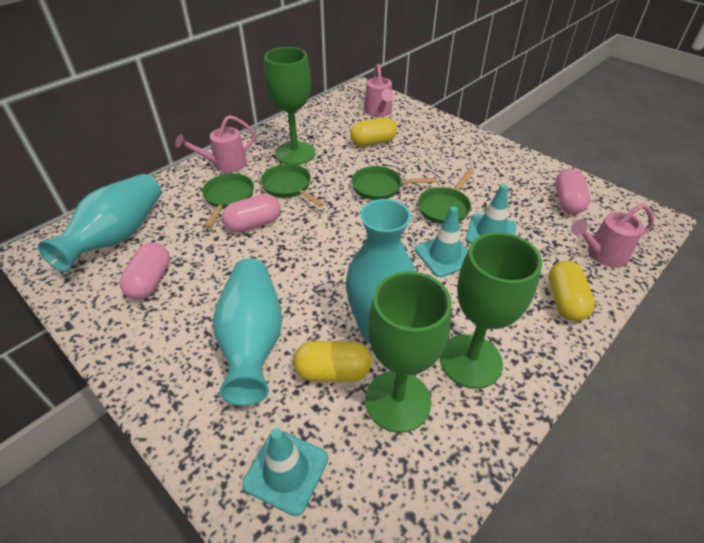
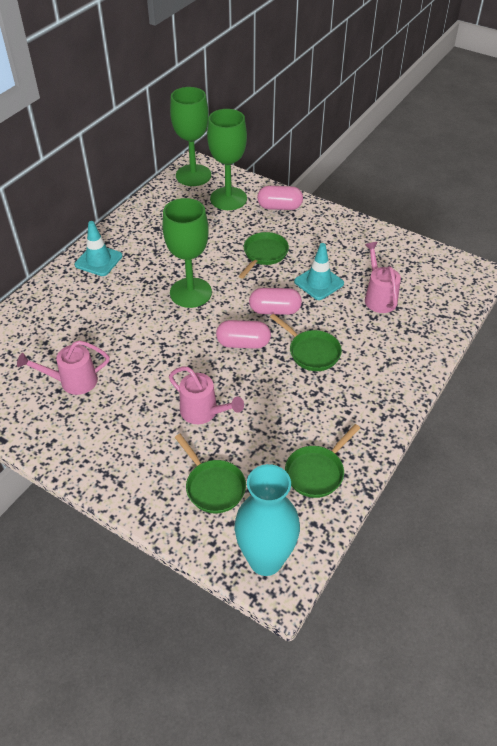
turquoise traffic cone: 3 -> 2
turquoise vase: 3 -> 1
yellow capsule: 3 -> 0

